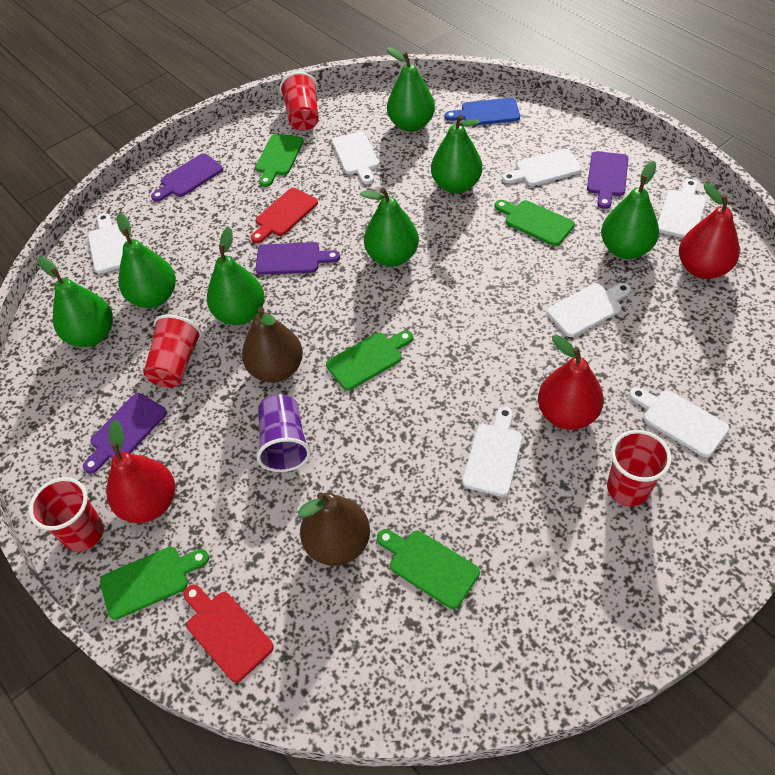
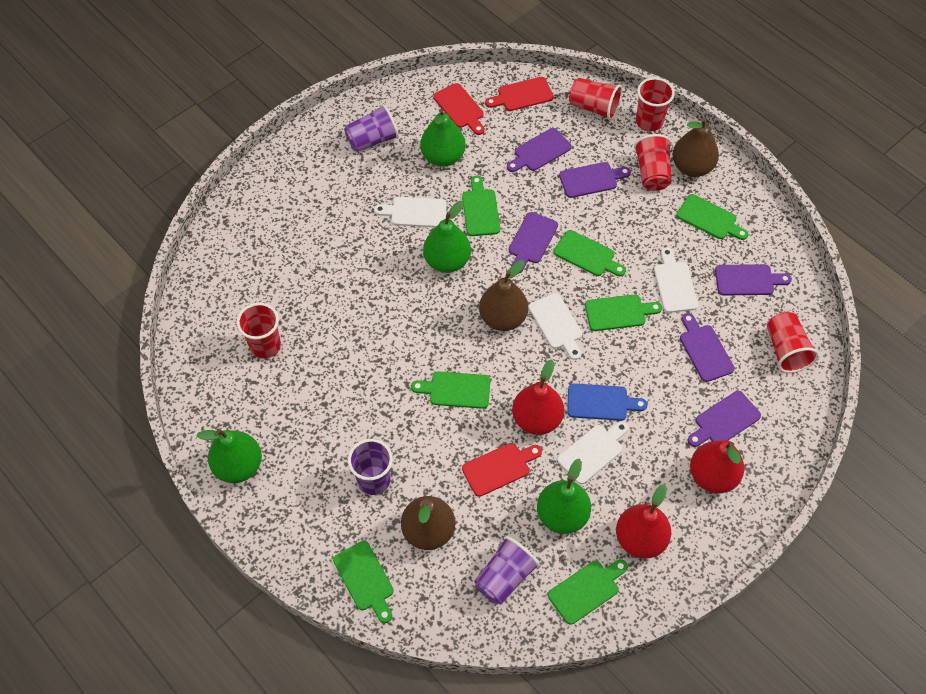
brown pear: 2 -> 3
green cutting board: 5 -> 7
green pear: 7 -> 4
purple cup: 1 -> 3
purple cutting board: 4 -> 6
red cup: 4 -> 5
red cutting board: 2 -> 3
white cutting board: 7 -> 4

